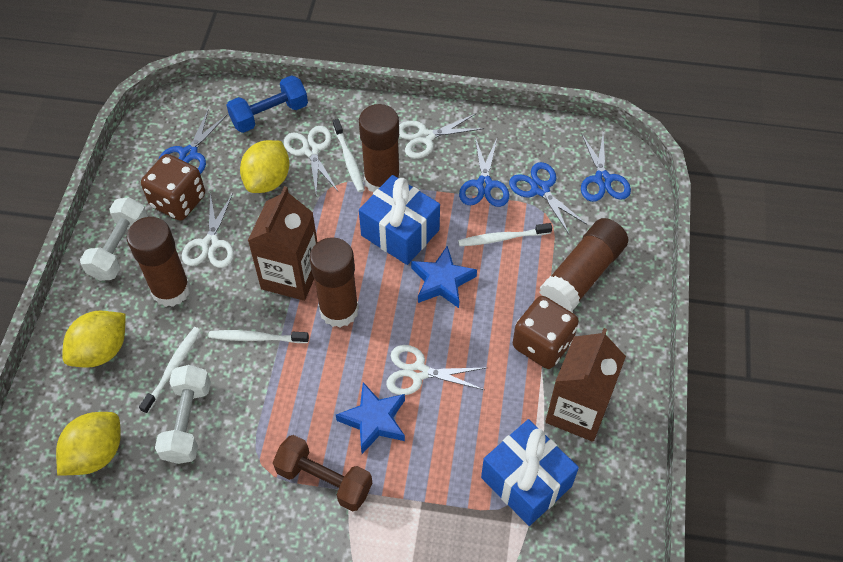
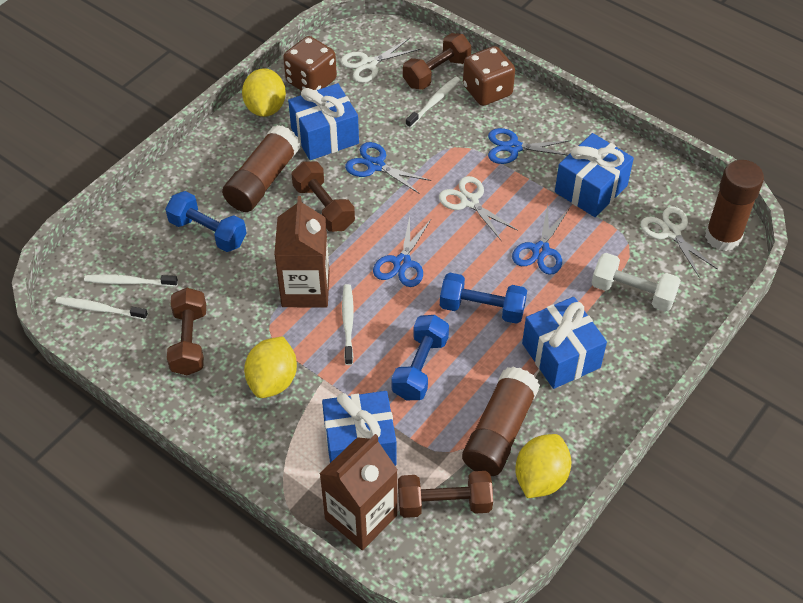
blue dumbbell: 1 -> 3
blue gift: 2 -> 4
blue star: 2 -> 0
brown dumbbell: 1 -> 4
brown glue stick: 4 -> 3
white dumbbell: 2 -> 1
white scissors: 4 -> 3

